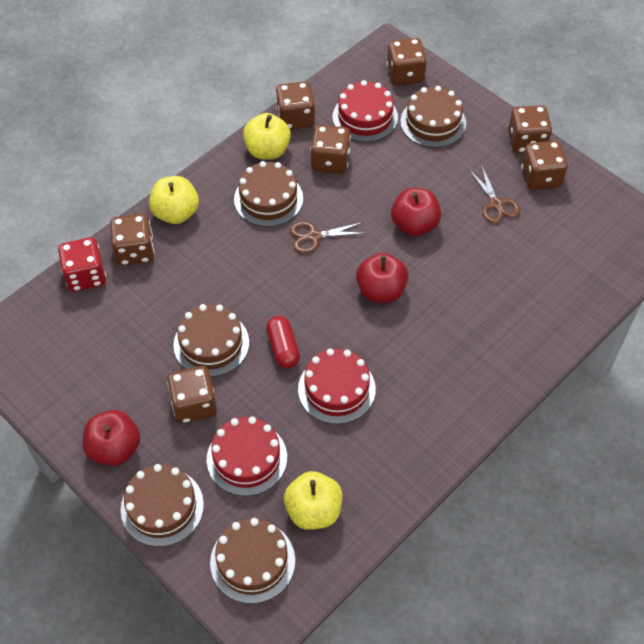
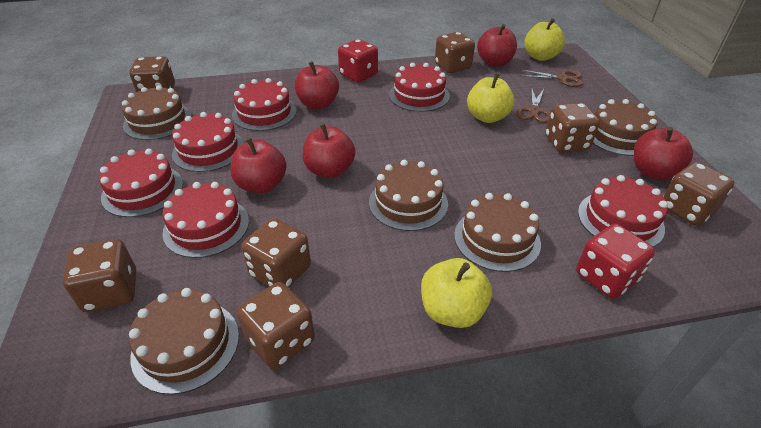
red apple: 3 -> 5
red cake: 3 -> 6
red capsule: 1 -> 0
red dice: 1 -> 2

